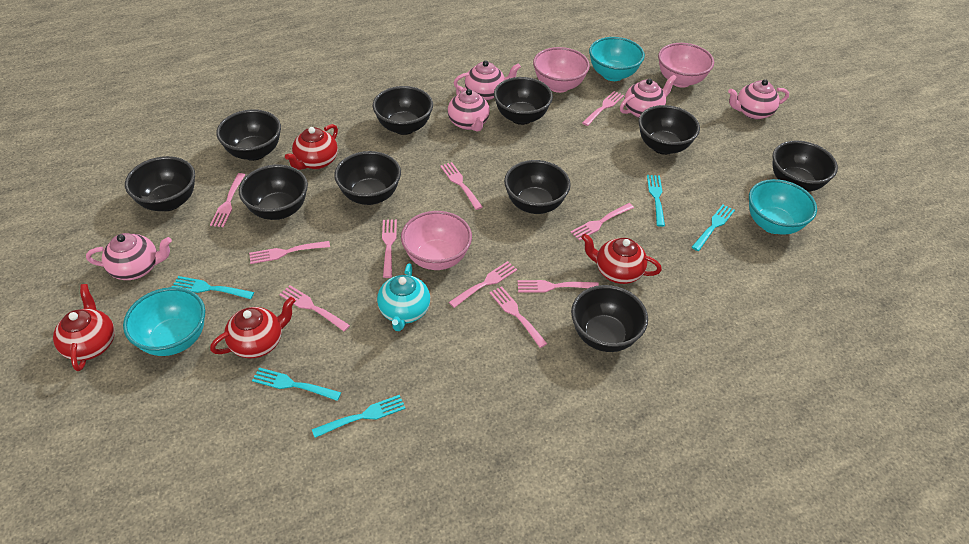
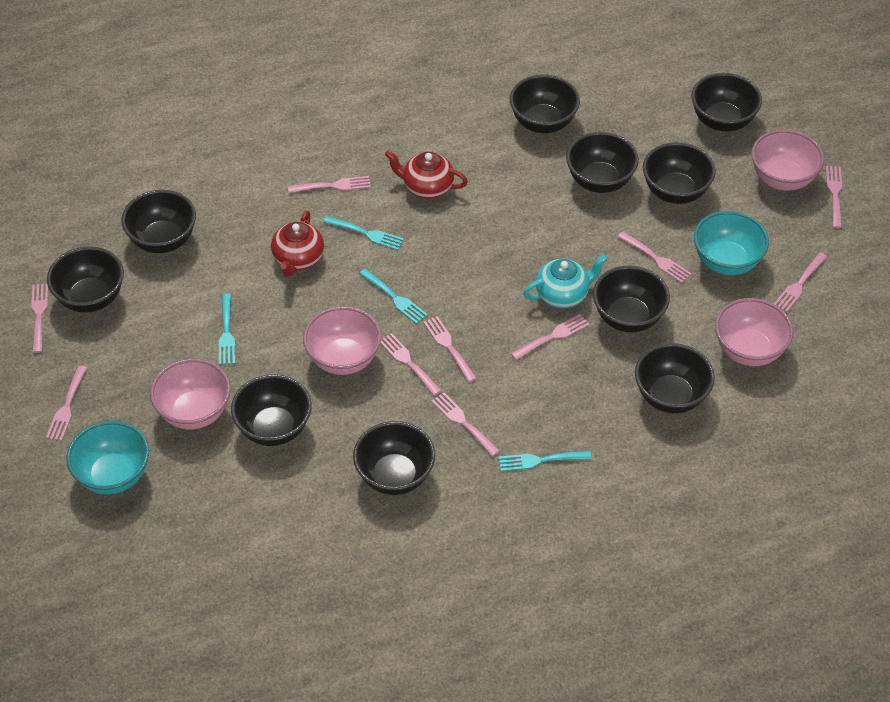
pink bowl: 3 -> 4
pink teapot: 5 -> 0
red teapot: 4 -> 2
turquoise bowl: 3 -> 2
turquoise fork: 5 -> 4

